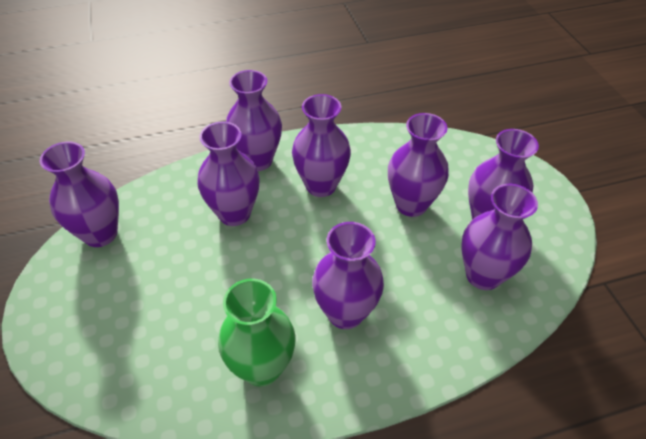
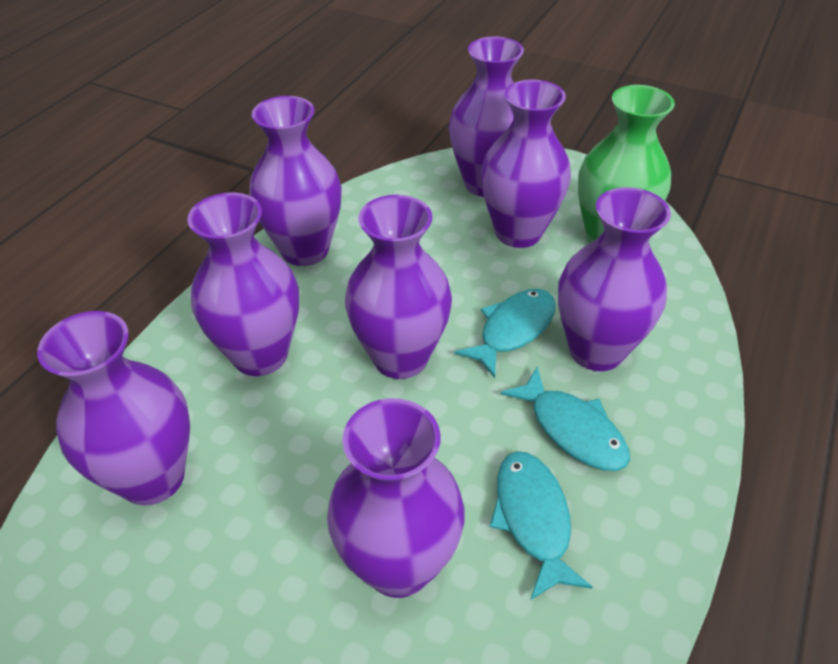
turquoise fish: 0 -> 3

